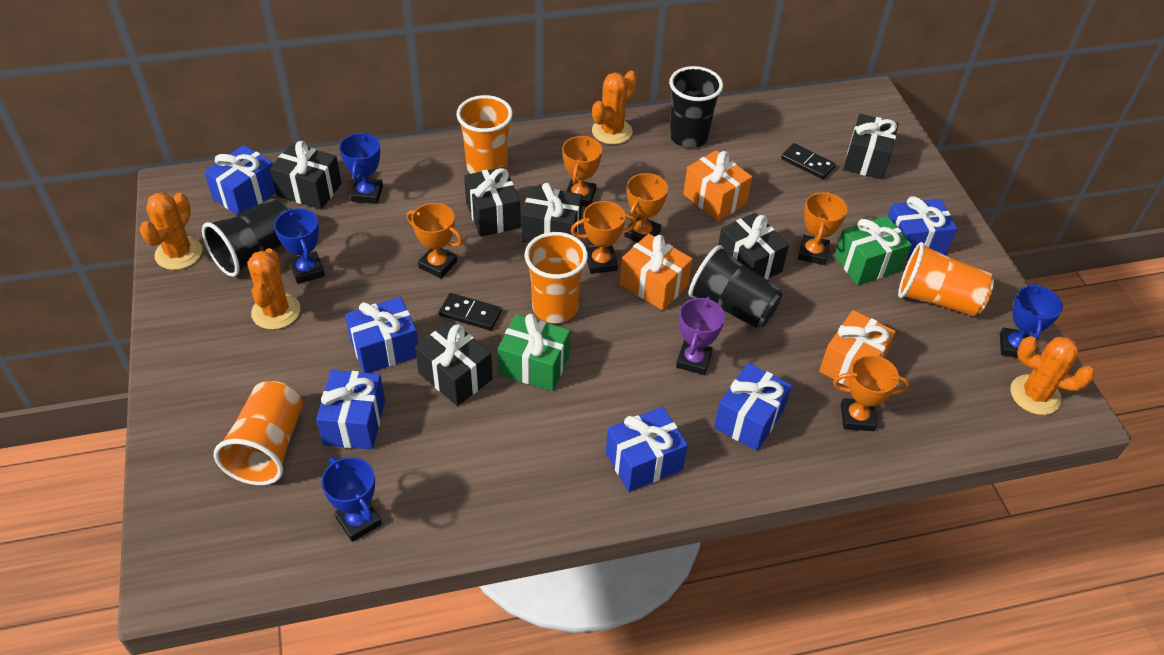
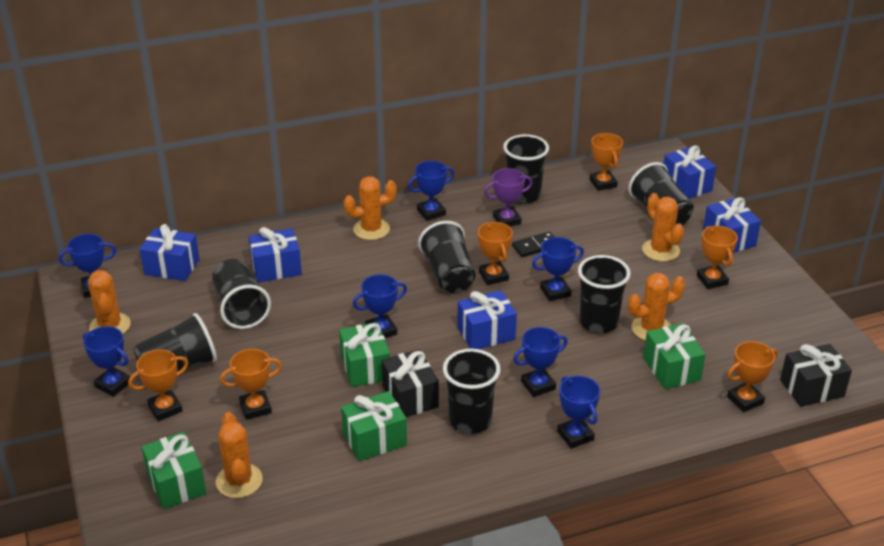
black cup: 3 -> 7
black domino: 2 -> 1
black gift: 6 -> 2
blue gift: 6 -> 5
blue trophy: 4 -> 7
green gift: 2 -> 4
orange cactus: 4 -> 5
orange cup: 4 -> 0
orange gift: 3 -> 0

